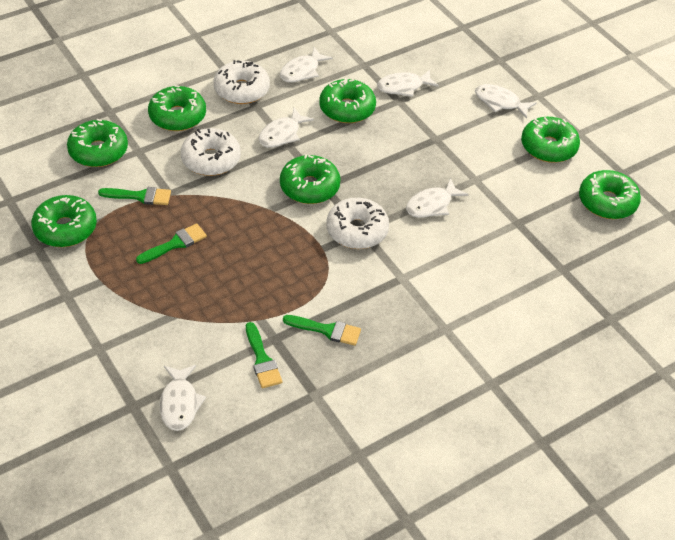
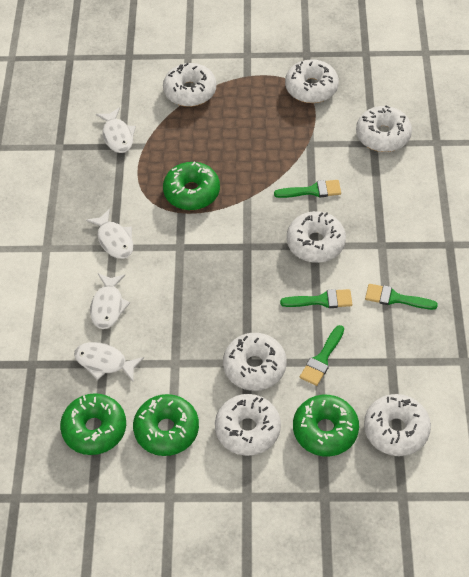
green donut: 7 -> 4
white donut: 3 -> 7
white fish: 6 -> 4

